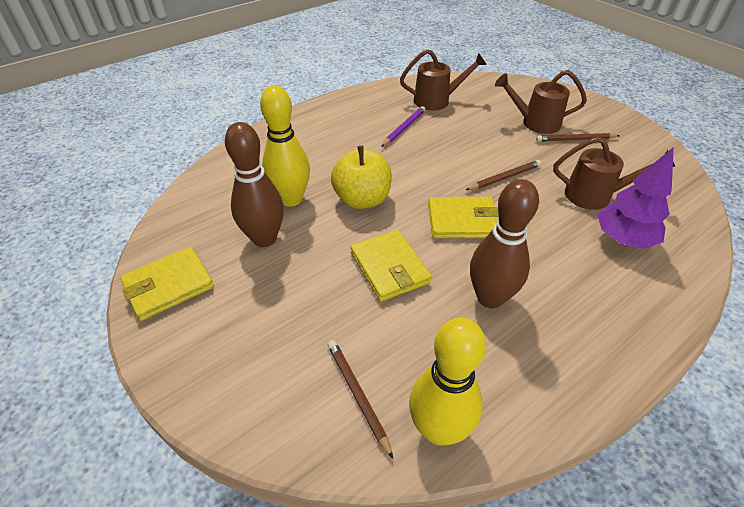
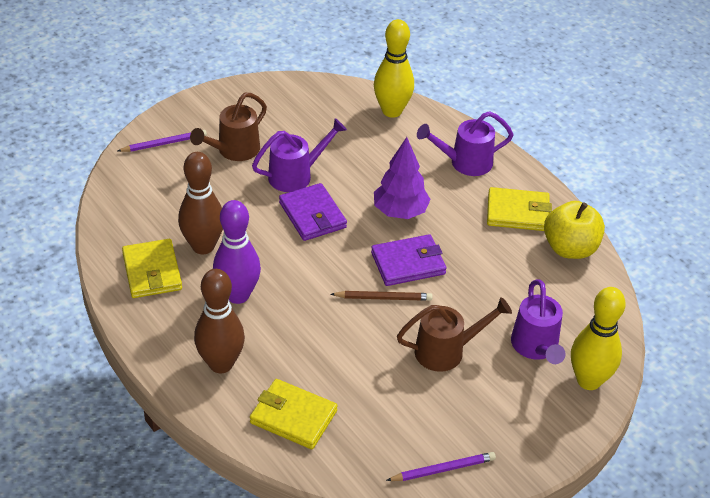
brown pencil: 3 -> 1
brown watering can: 3 -> 2
purple bowling pin: 0 -> 1
purple pencil: 1 -> 2
purple wallet: 0 -> 2
purple watering can: 0 -> 3

